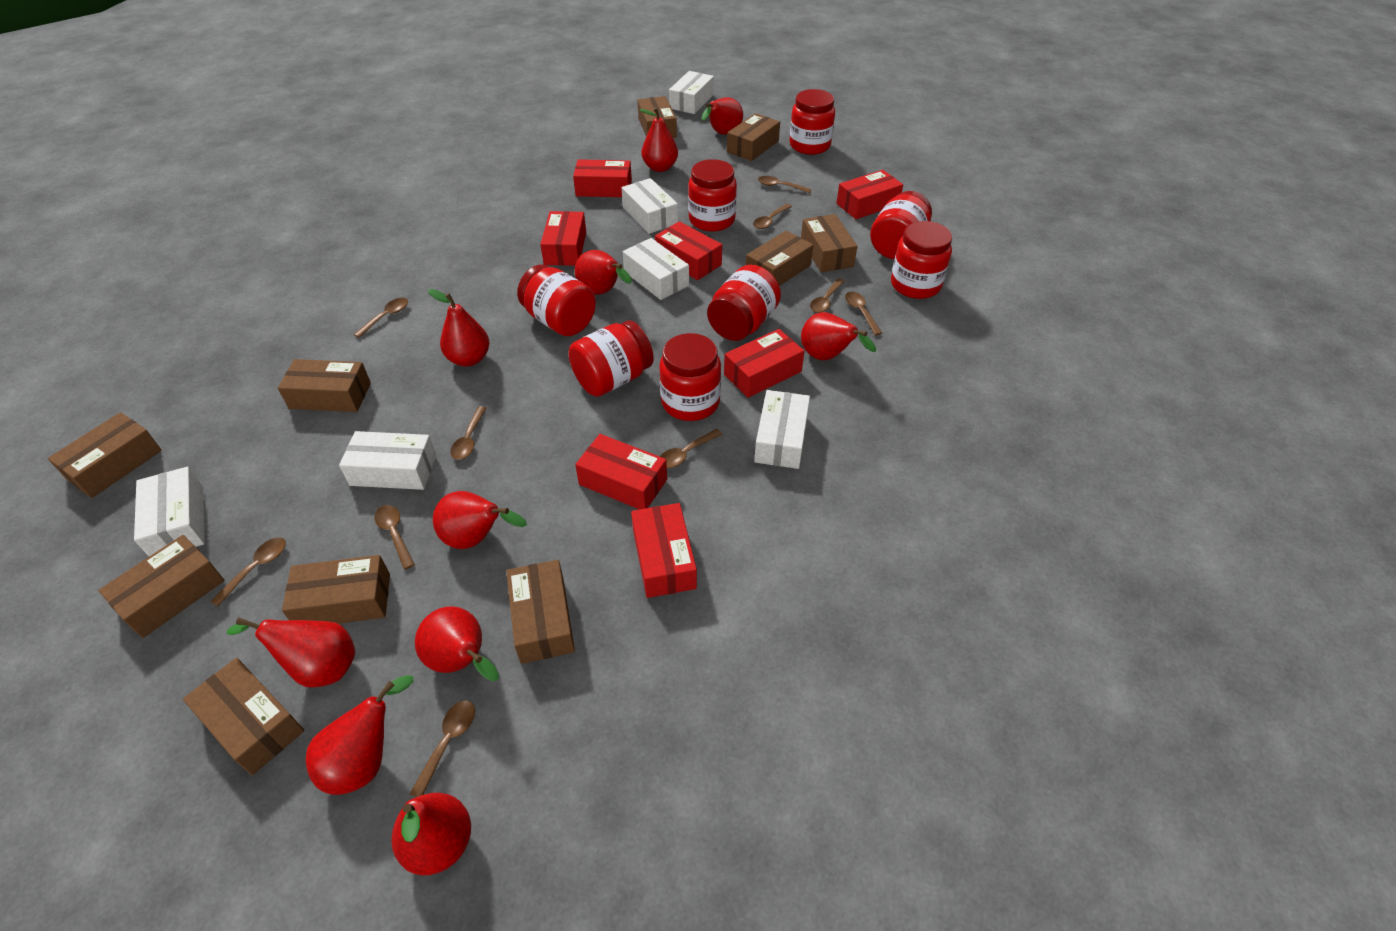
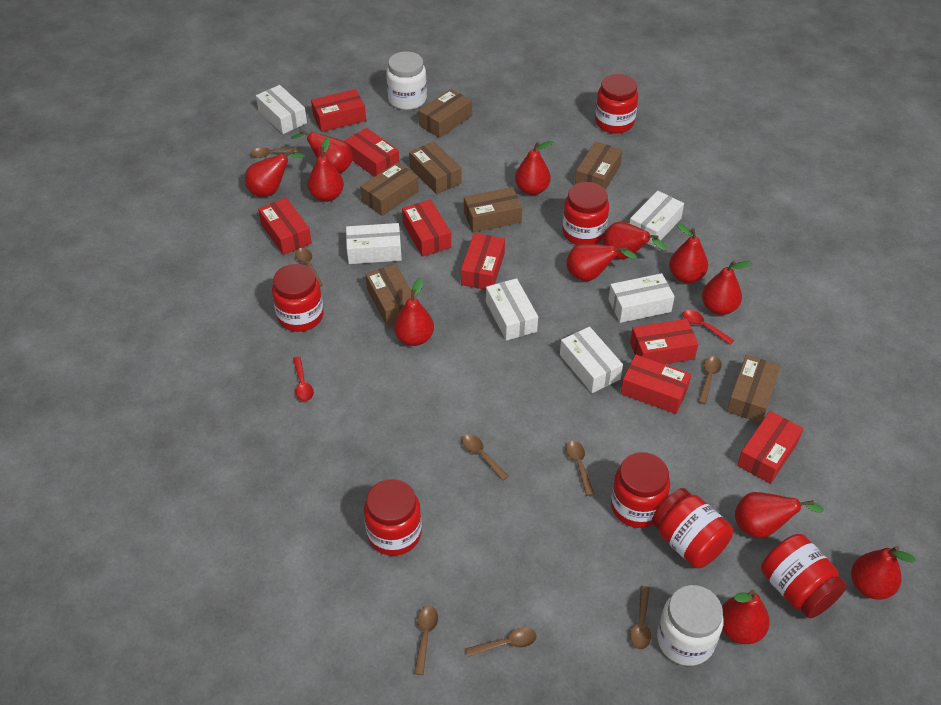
brown box: 10 -> 7
brown spoon: 10 -> 8
red box: 7 -> 8
red jar: 8 -> 7
red pear: 10 -> 12
red spoon: 0 -> 2
white jar: 0 -> 2

